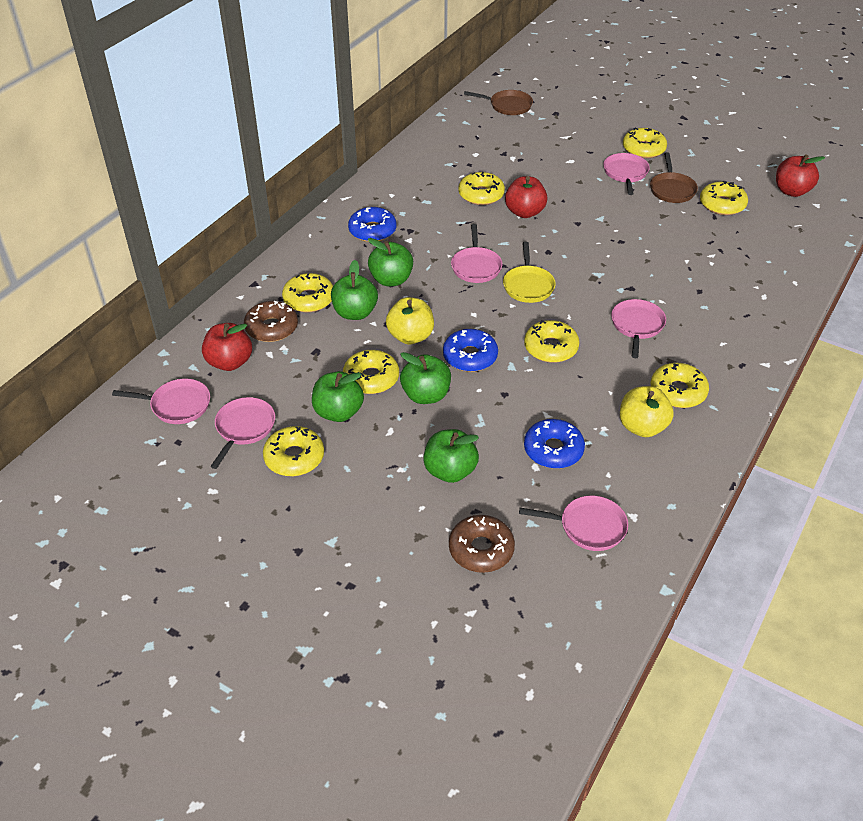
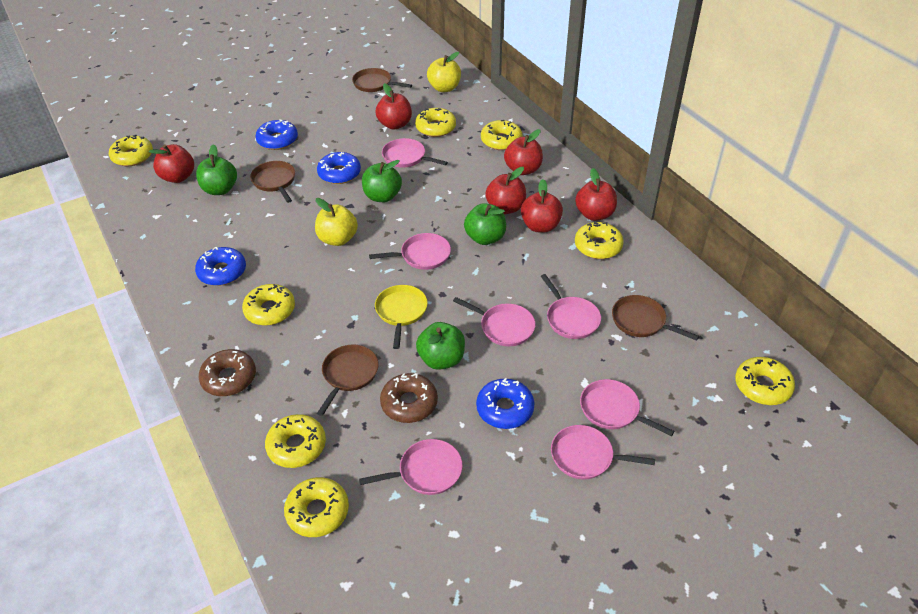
blue donut: 3 -> 4
brown pan: 2 -> 4
green apple: 5 -> 4
pink pan: 6 -> 7
red apple: 3 -> 6

